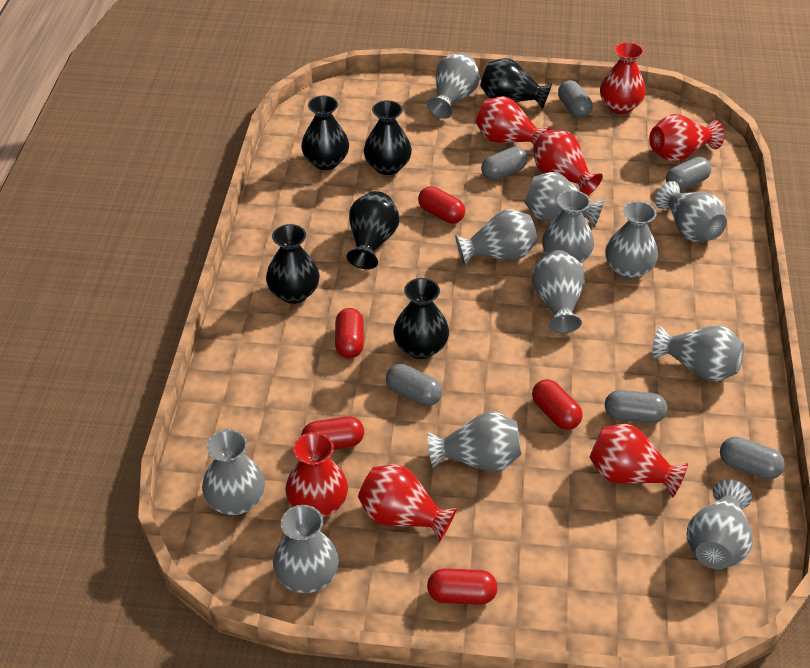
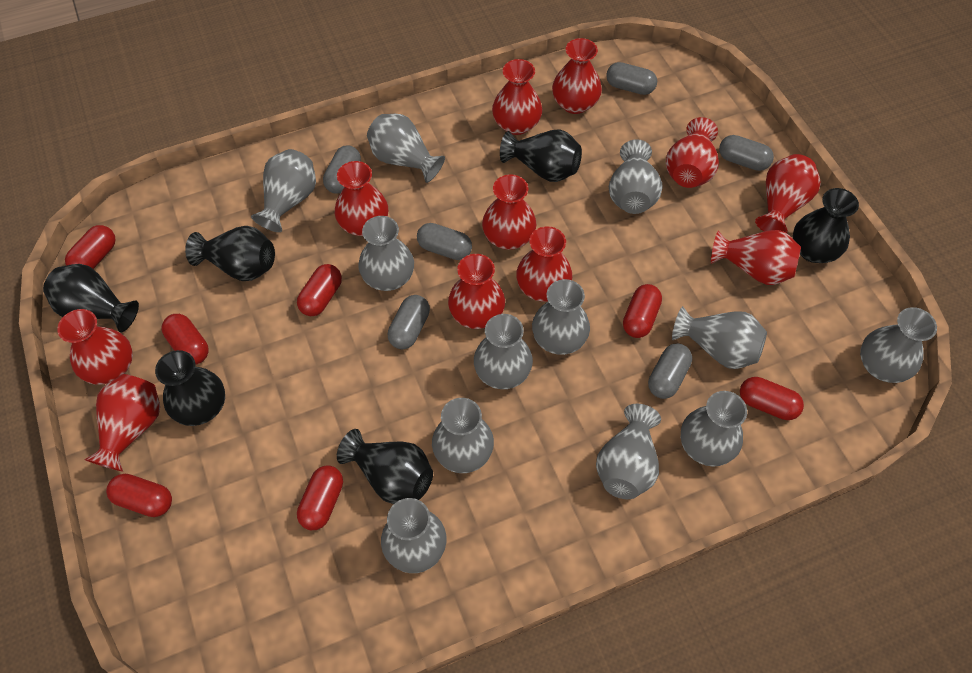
red capsule: 5 -> 7
red vase: 7 -> 11

